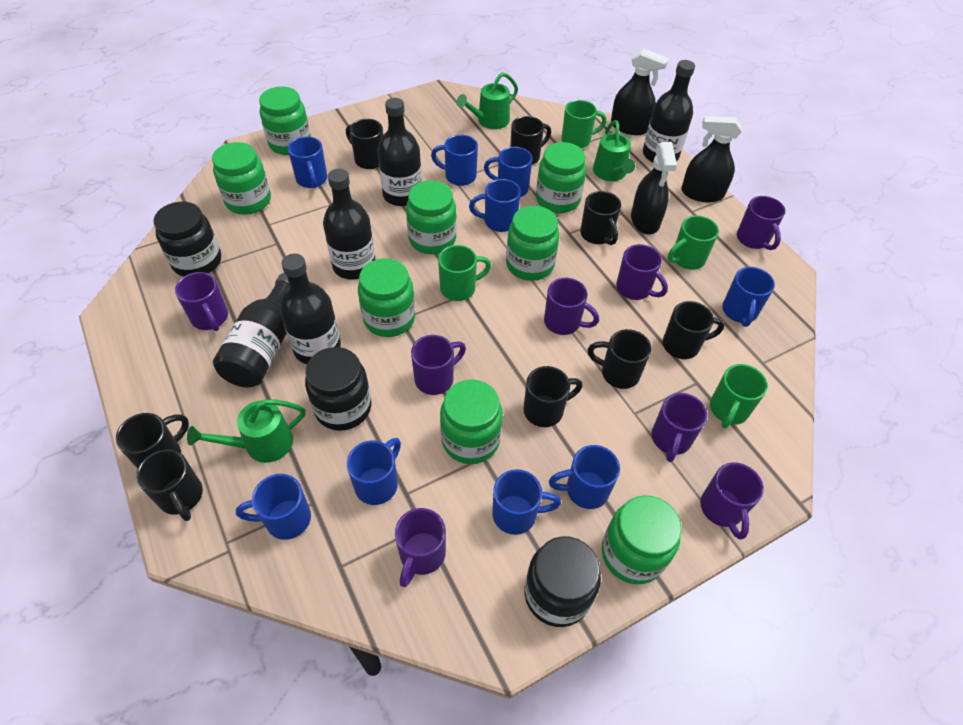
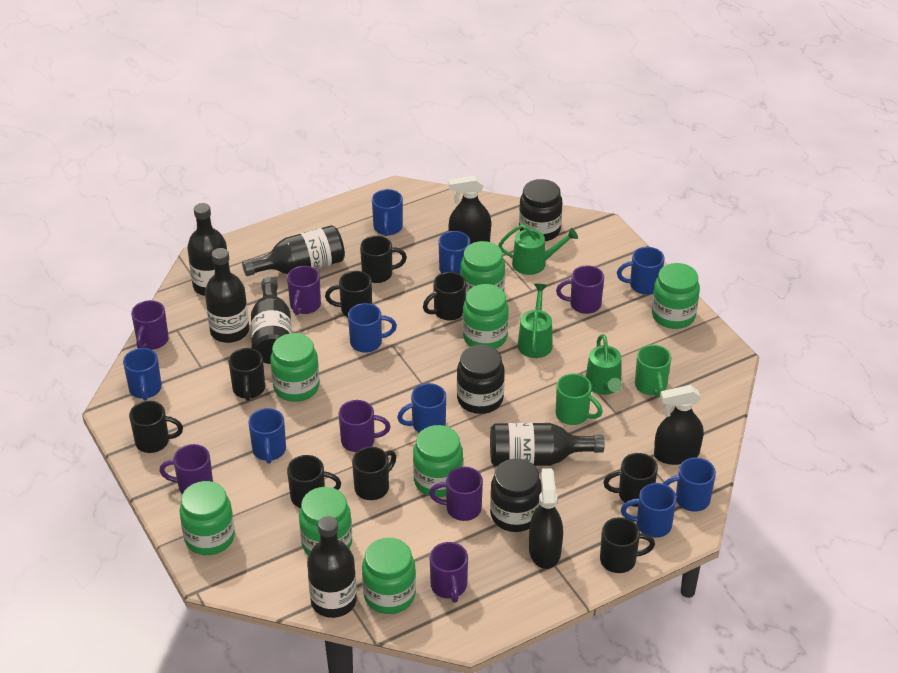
black bottle: 5 -> 6
black mug: 8 -> 9
green mug: 4 -> 2
purple mug: 8 -> 7

